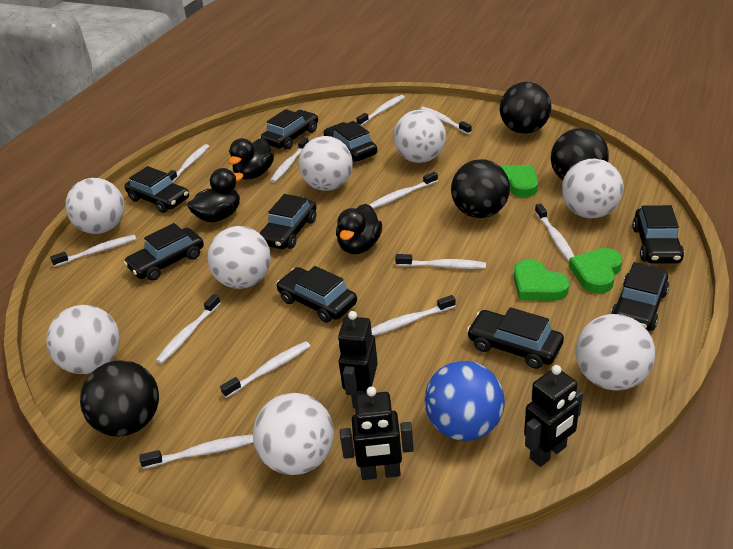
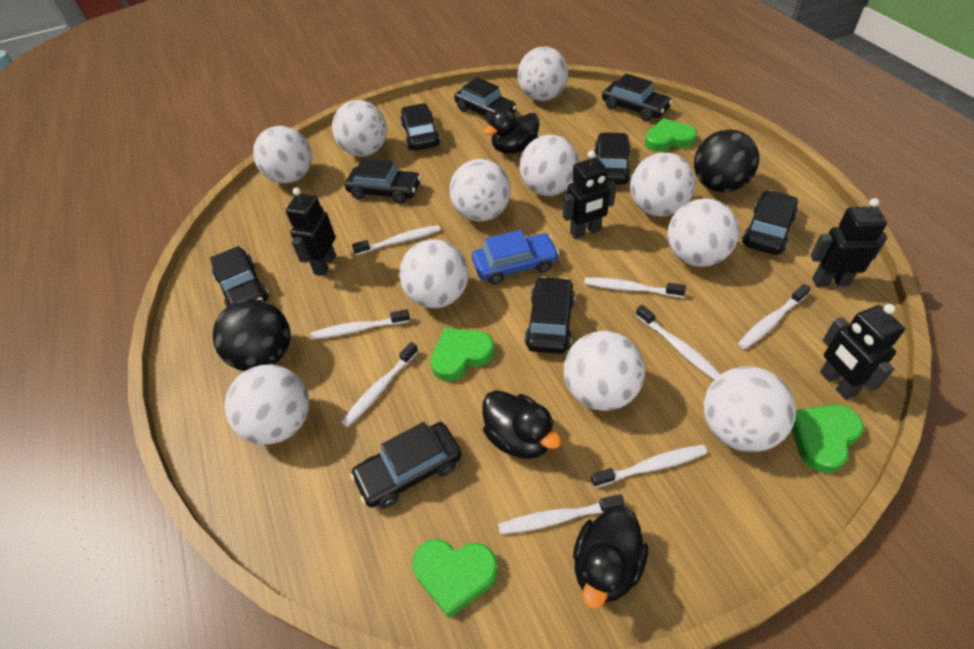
black ball: 4 -> 2
black robot: 3 -> 4
blue ball: 1 -> 0
blue car: 0 -> 1
green heart: 3 -> 4
white ball: 8 -> 11
white toothbrush: 12 -> 8

